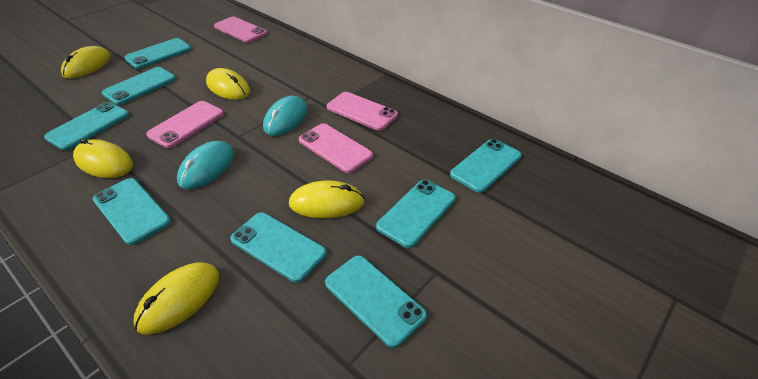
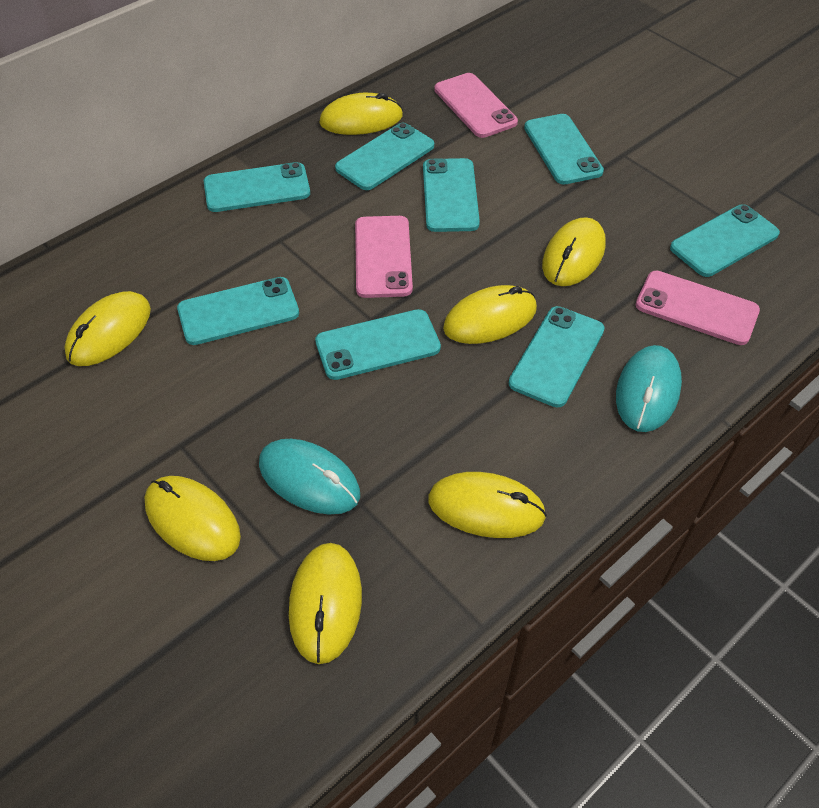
pink phone: 4 -> 3
yellow mouse: 5 -> 7

